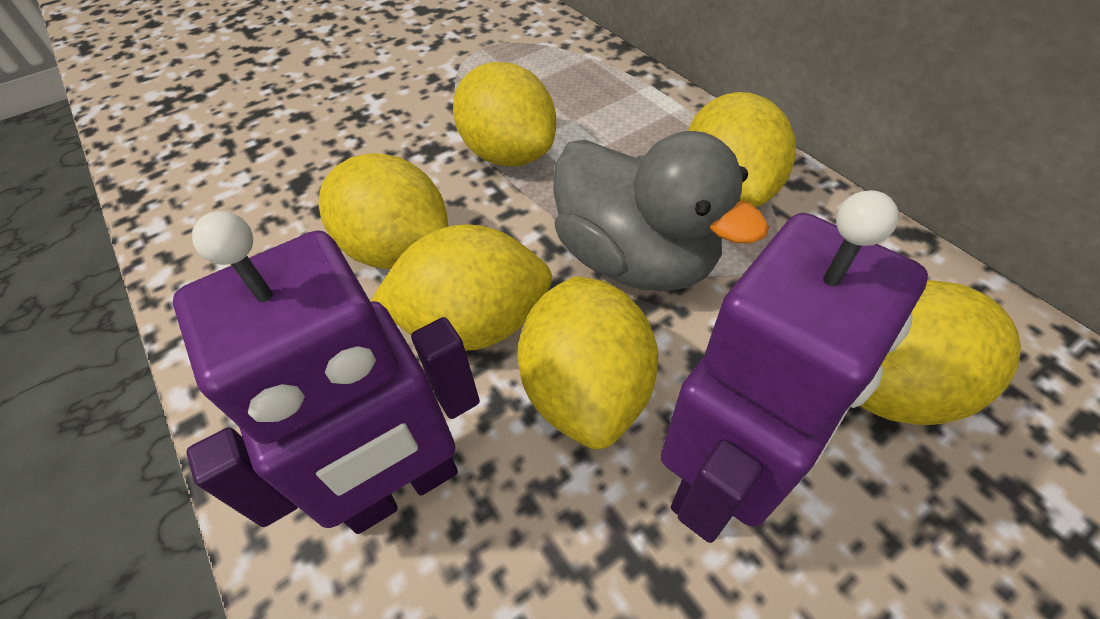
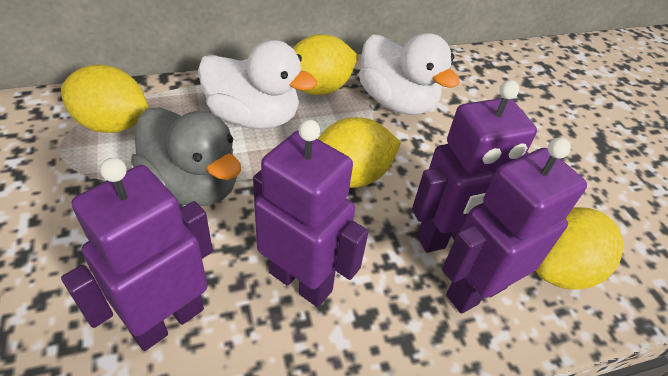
purple robot: 2 -> 4
white duck: 0 -> 2
yellow lemon: 6 -> 4

